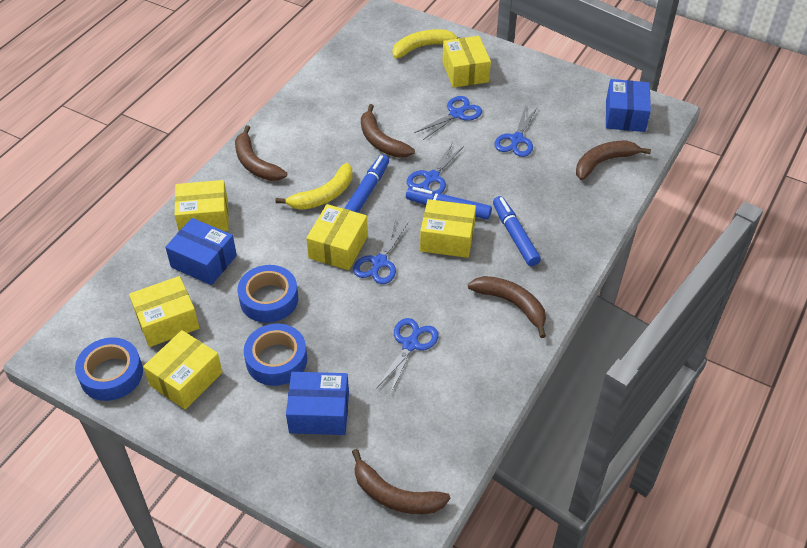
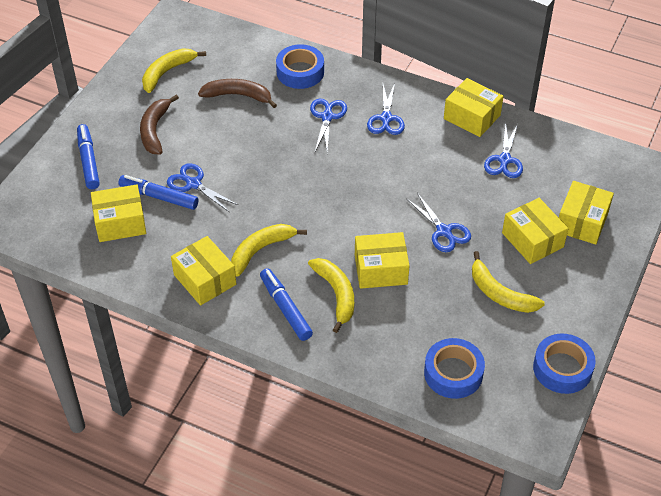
blue box: 3 -> 0
brown banana: 5 -> 2
yellow banana: 2 -> 4

